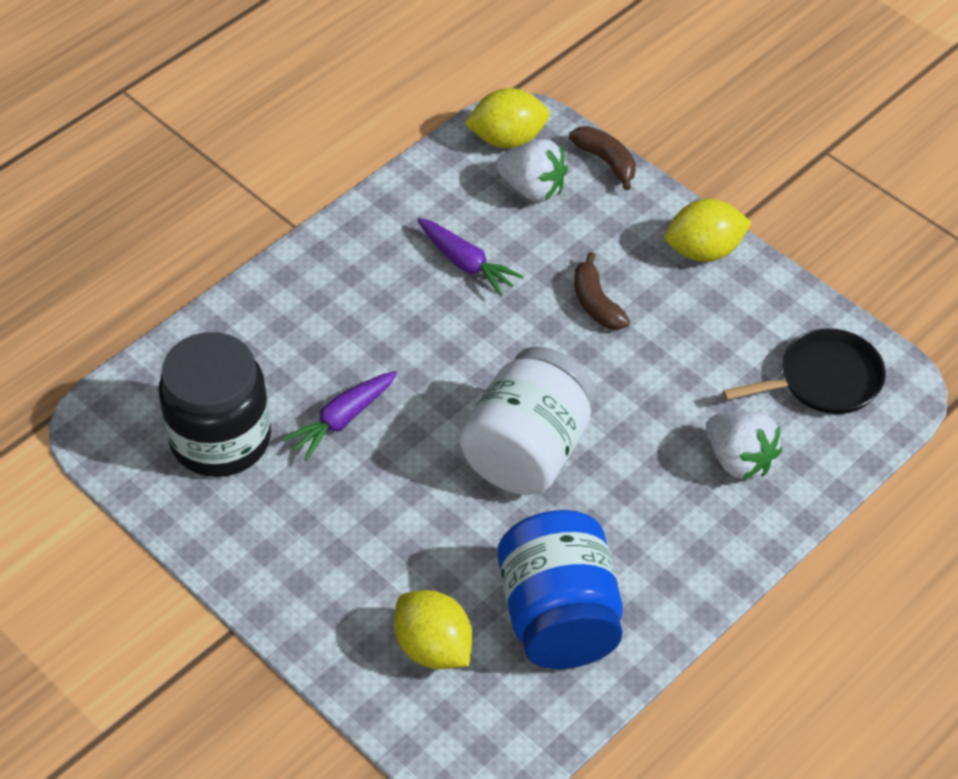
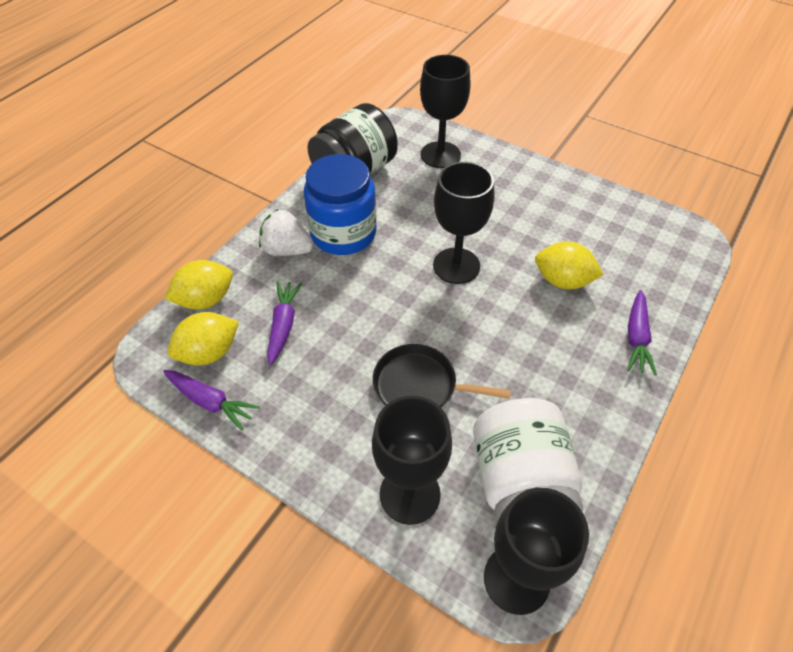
black goblet: 0 -> 4
brown banana: 2 -> 0
purple carrot: 2 -> 3
white strawberry: 2 -> 1

